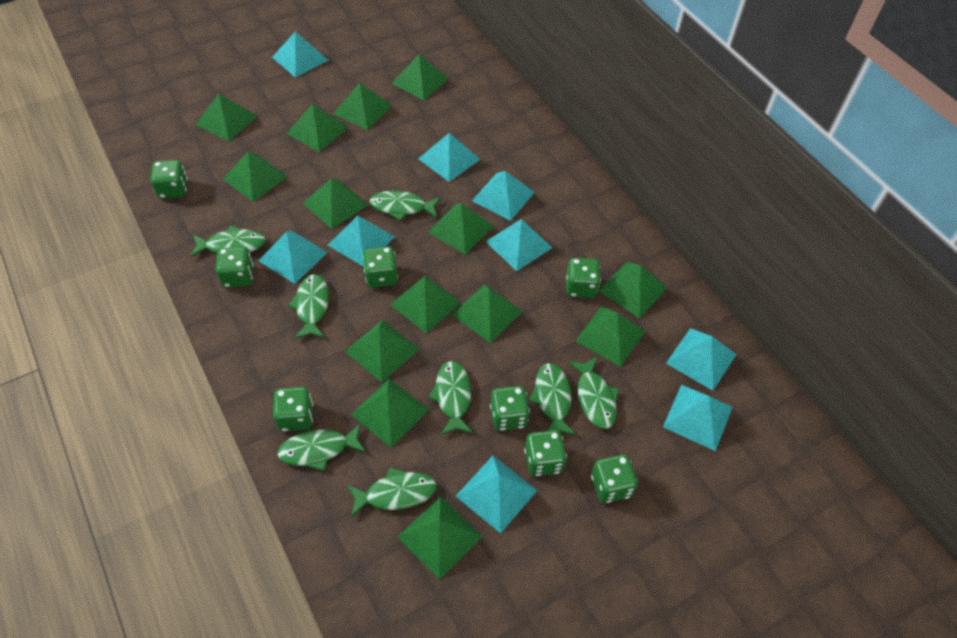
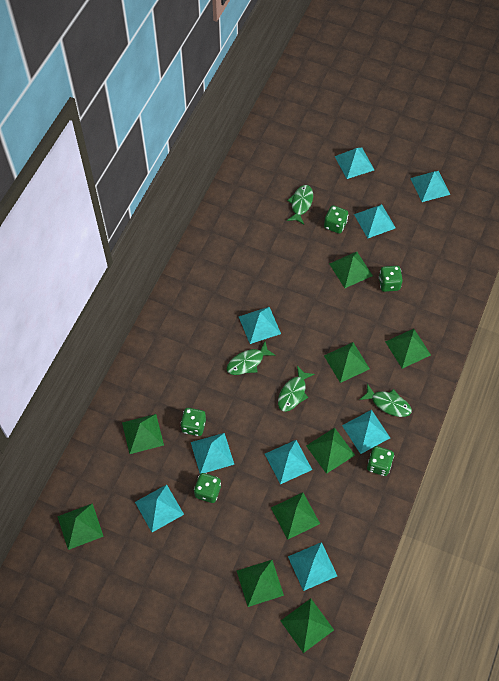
green dice: 8 -> 5
green fish: 8 -> 4
green pyramid: 14 -> 9

